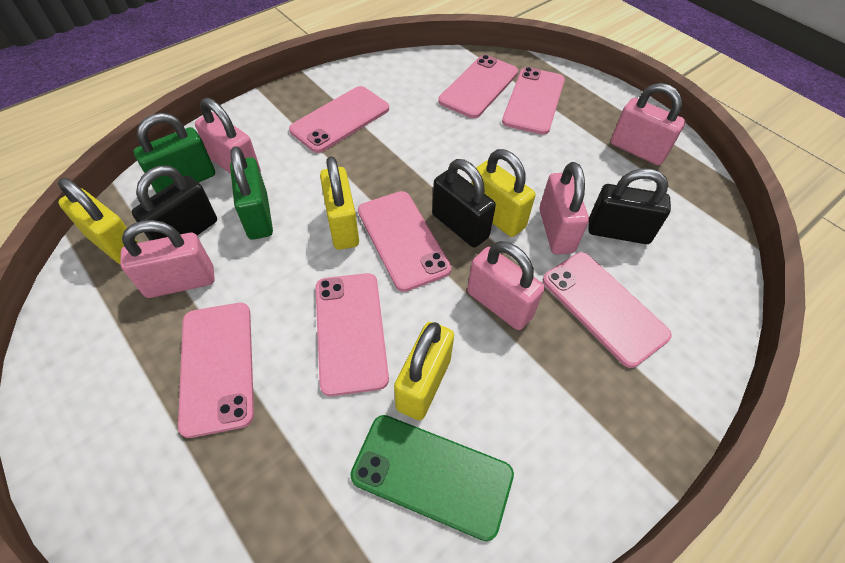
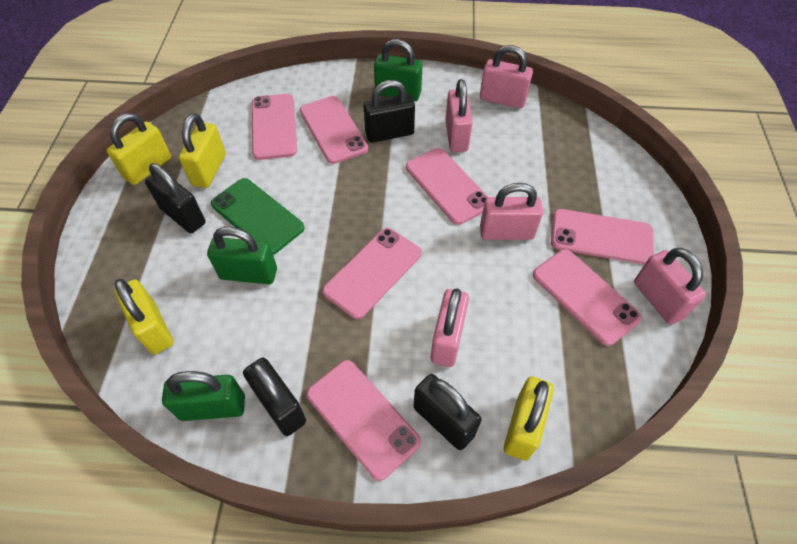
black padlock: 3 -> 4
green padlock: 2 -> 3

